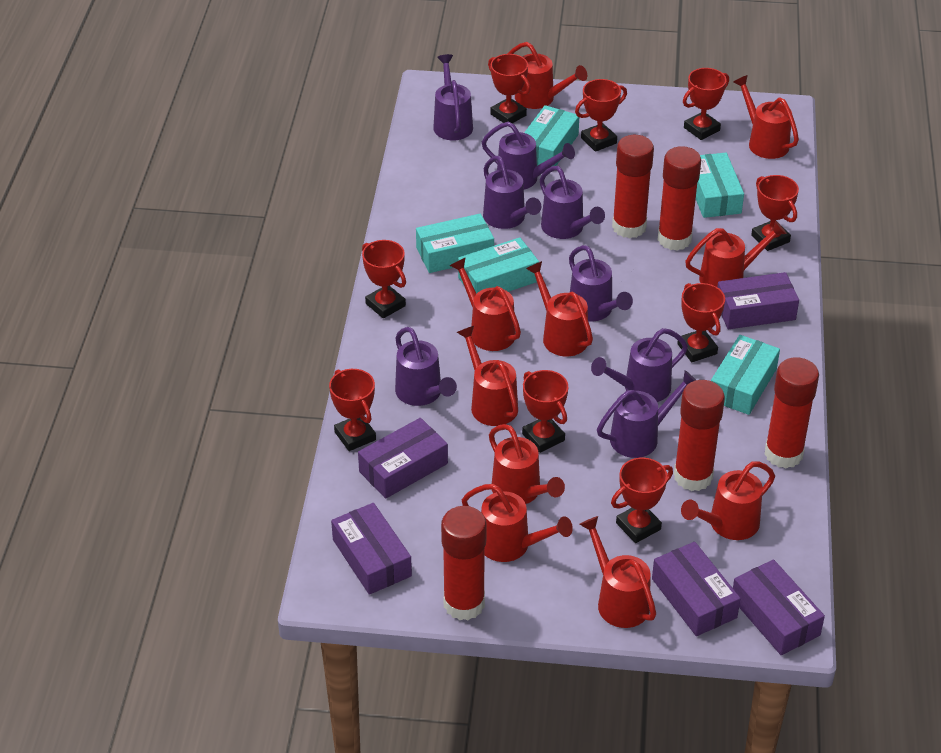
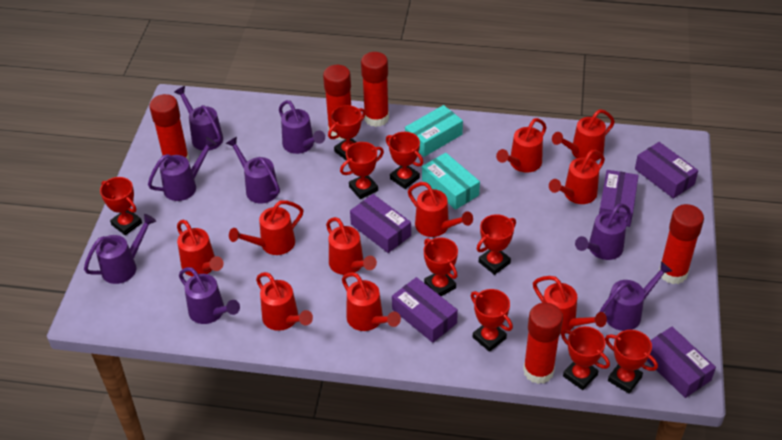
turquoise box: 5 -> 2

